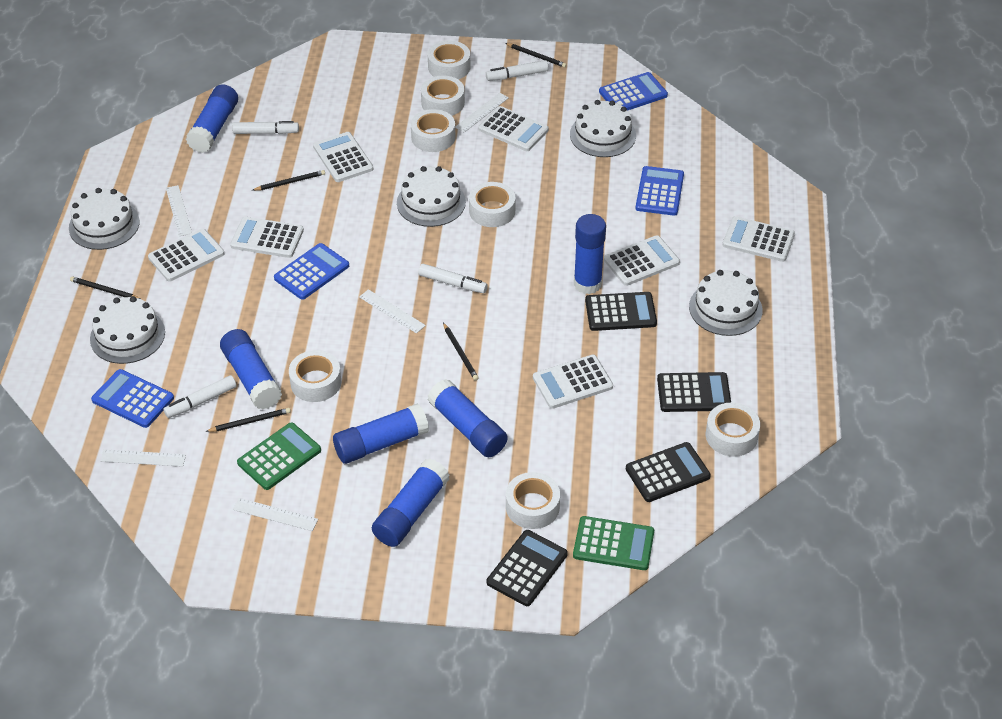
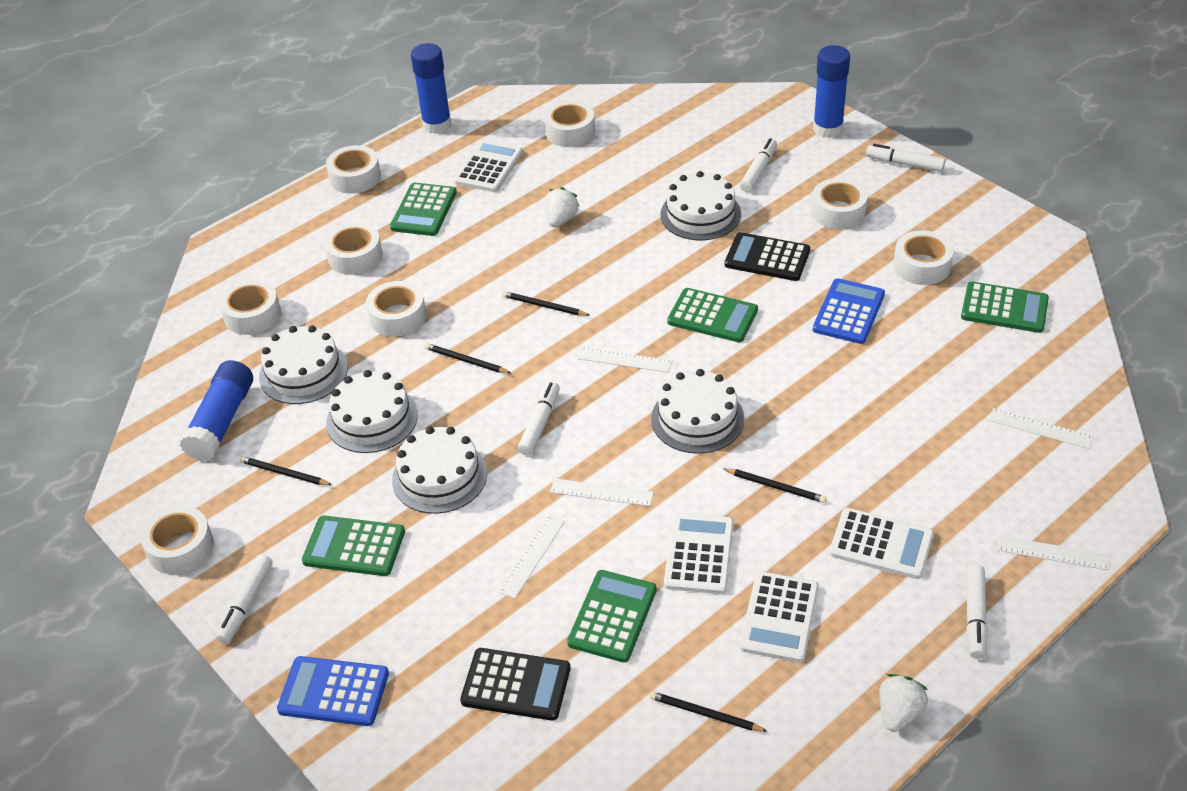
black calculator: 4 -> 2
blue calculator: 4 -> 2
blue glue stick: 6 -> 3
green calculator: 2 -> 5
white calculator: 7 -> 4
white marker: 4 -> 5
white strawberry: 0 -> 2
white tape: 7 -> 8

